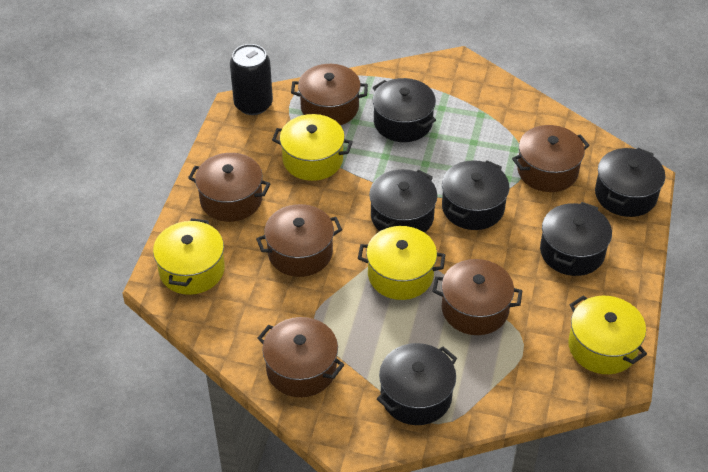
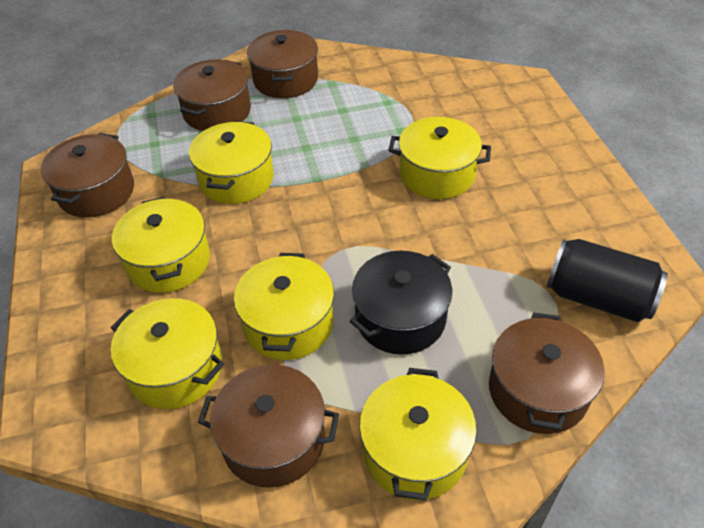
black pot: 6 -> 1
brown pot: 6 -> 5
yellow pot: 4 -> 6

